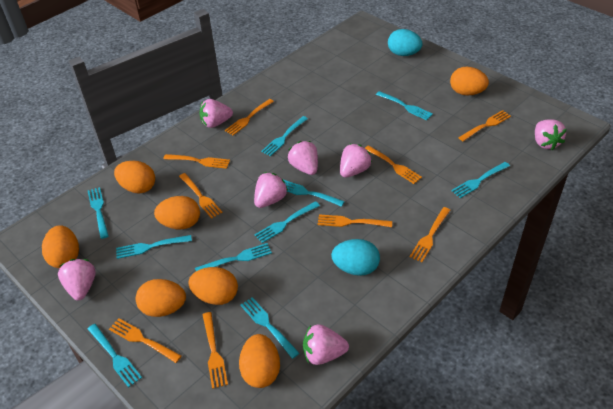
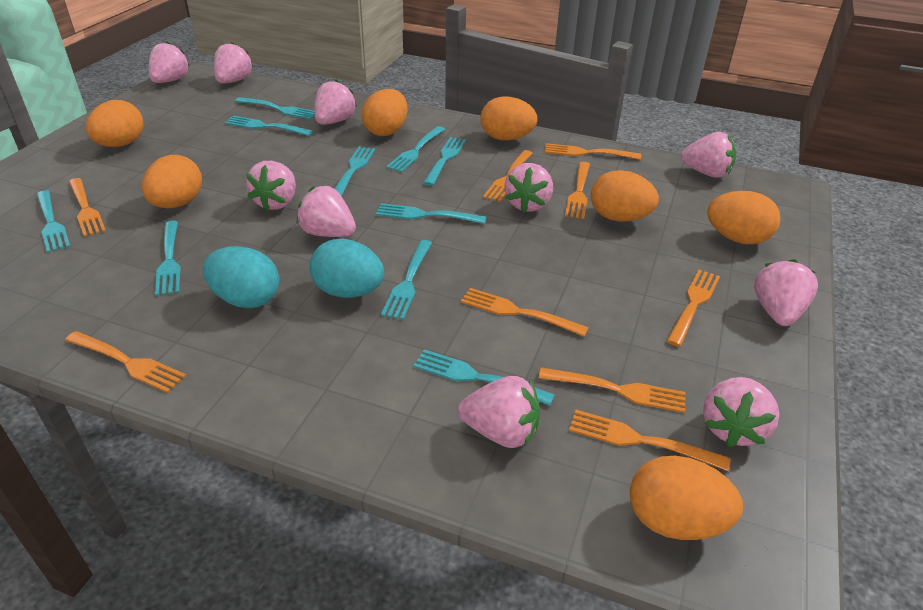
pink strawberry: 7 -> 10

